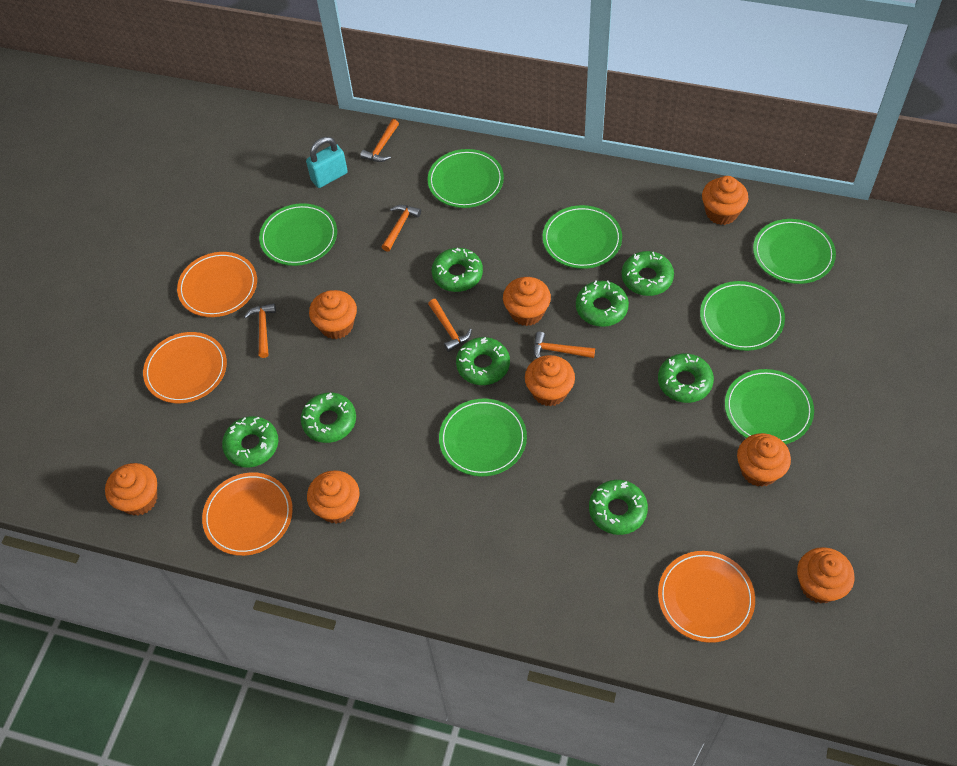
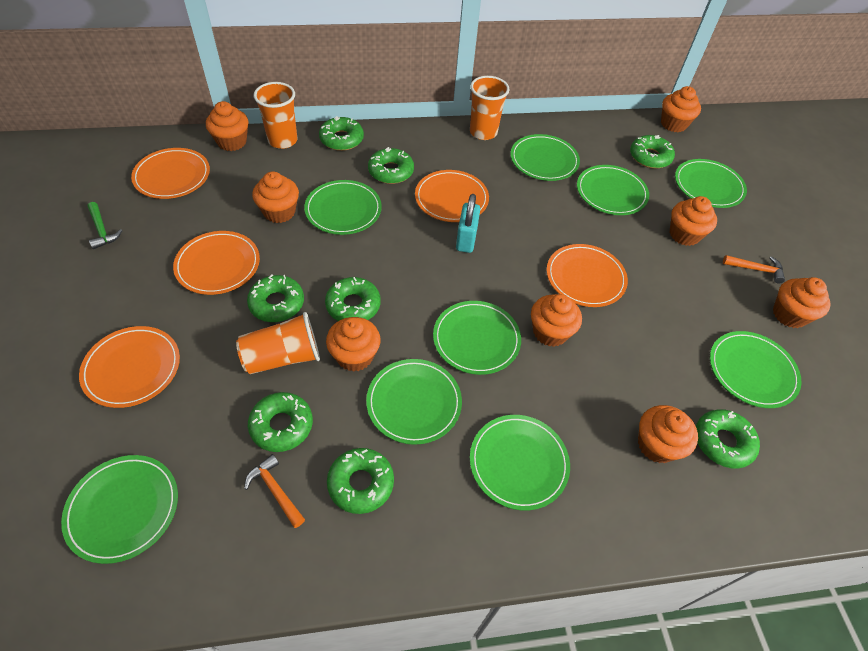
green hammer: 0 -> 1
green plate: 7 -> 9
orange cup: 0 -> 3
orange hammer: 5 -> 2
orange plate: 4 -> 5

